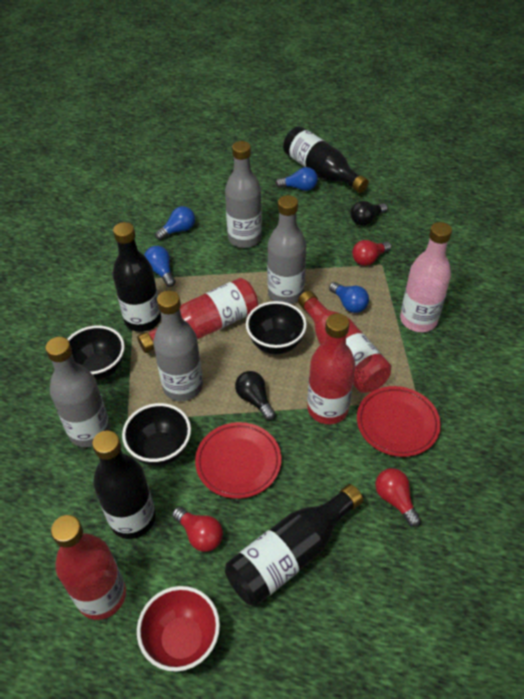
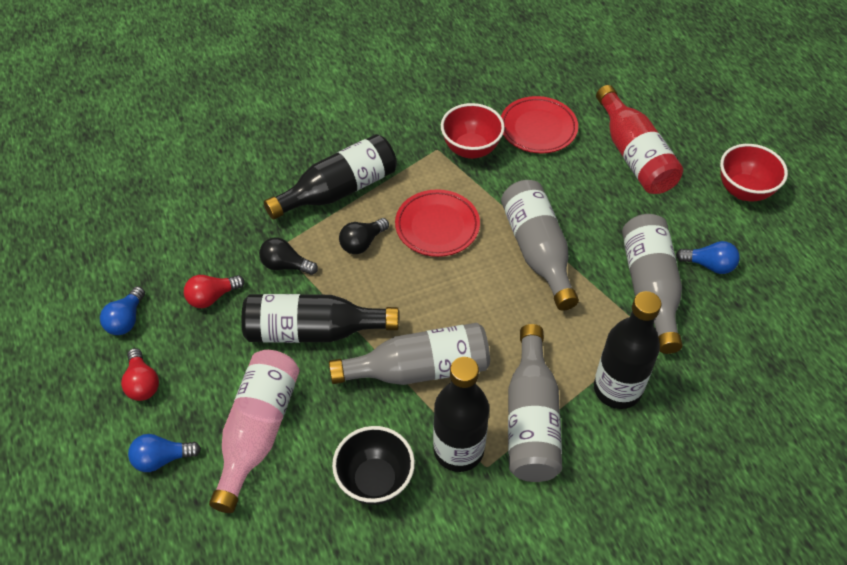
black bowl: 3 -> 1
blue light bulb: 4 -> 3
red bottle: 4 -> 1
red bowl: 1 -> 2
red light bulb: 3 -> 2

